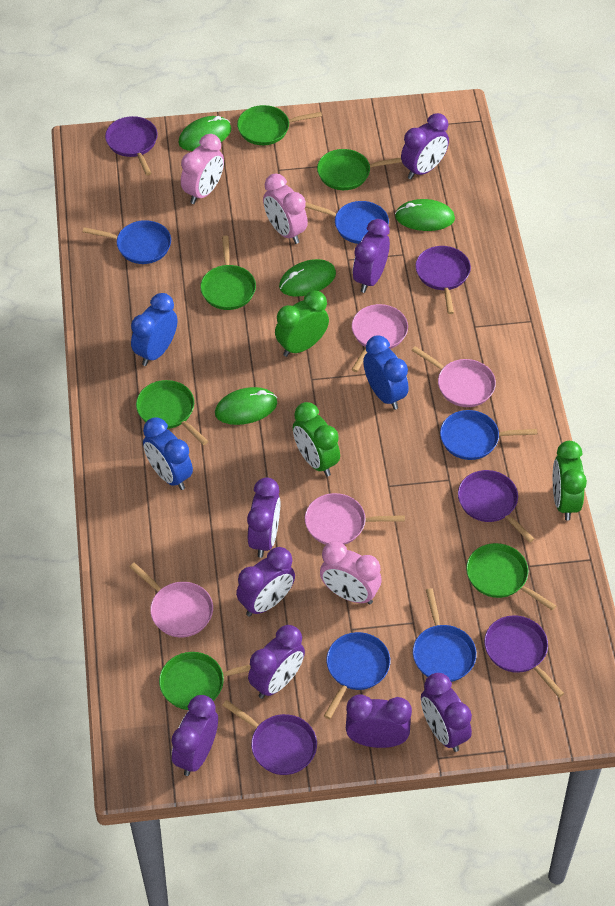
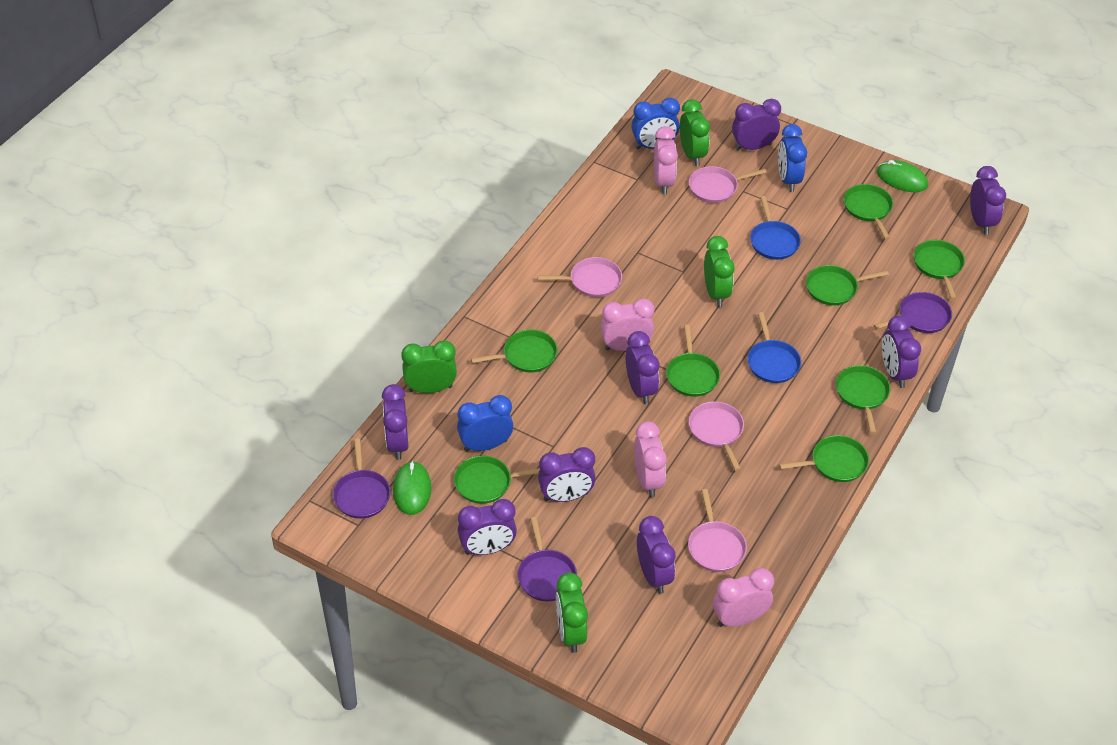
blue pan: 5 -> 2
green clock: 3 -> 4
green mouse: 4 -> 2
green pan: 6 -> 8
pink clock: 3 -> 4
purple pan: 5 -> 3

